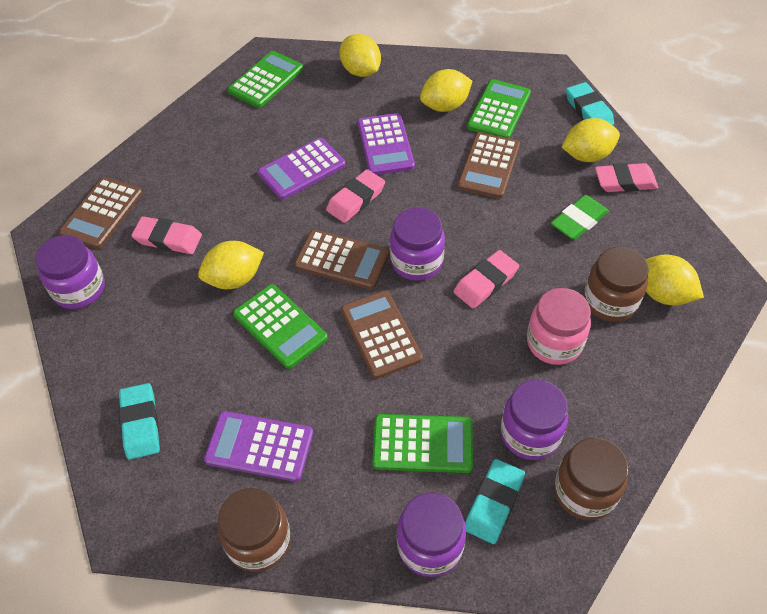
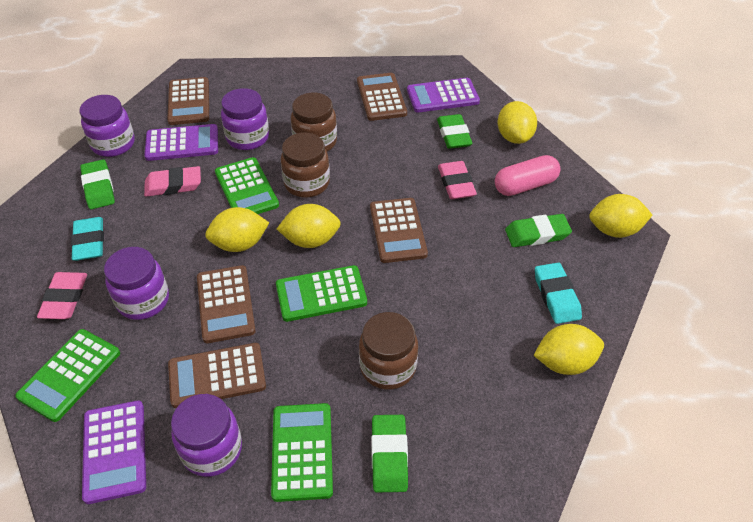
brown calculator: 4 -> 5
green eraser: 1 -> 4
pink capsule: 0 -> 1
pink eraser: 4 -> 3
pink jar: 1 -> 0
turquoise eraser: 3 -> 2

